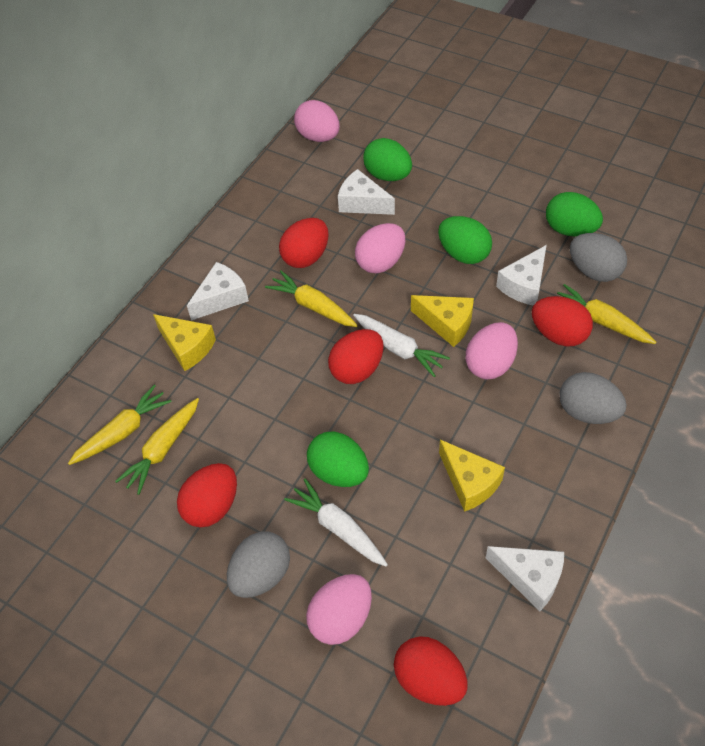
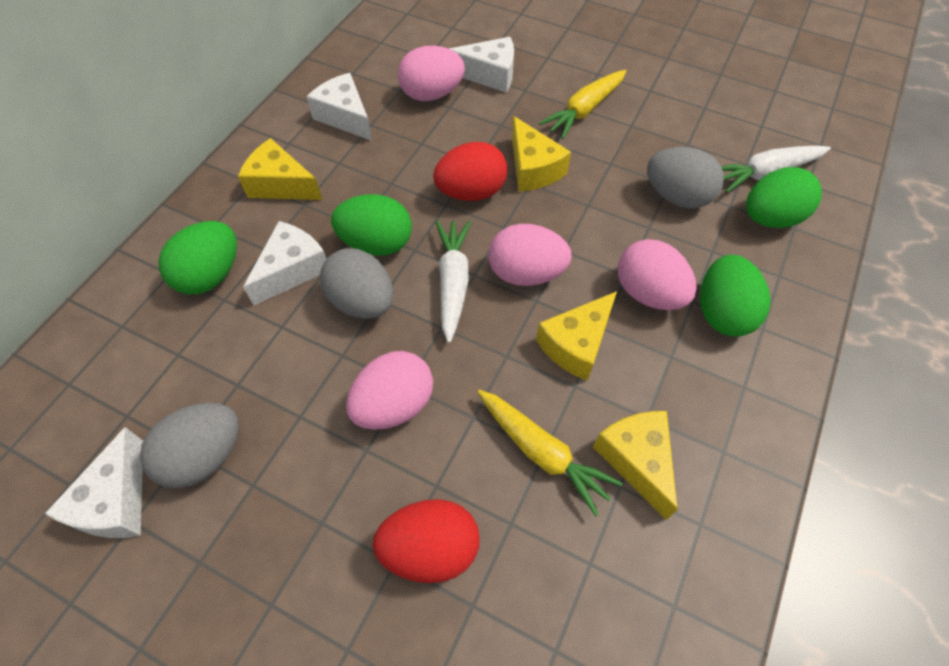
red egg: 5 -> 2
yellow carrot: 4 -> 2
yellow cheese: 3 -> 4

